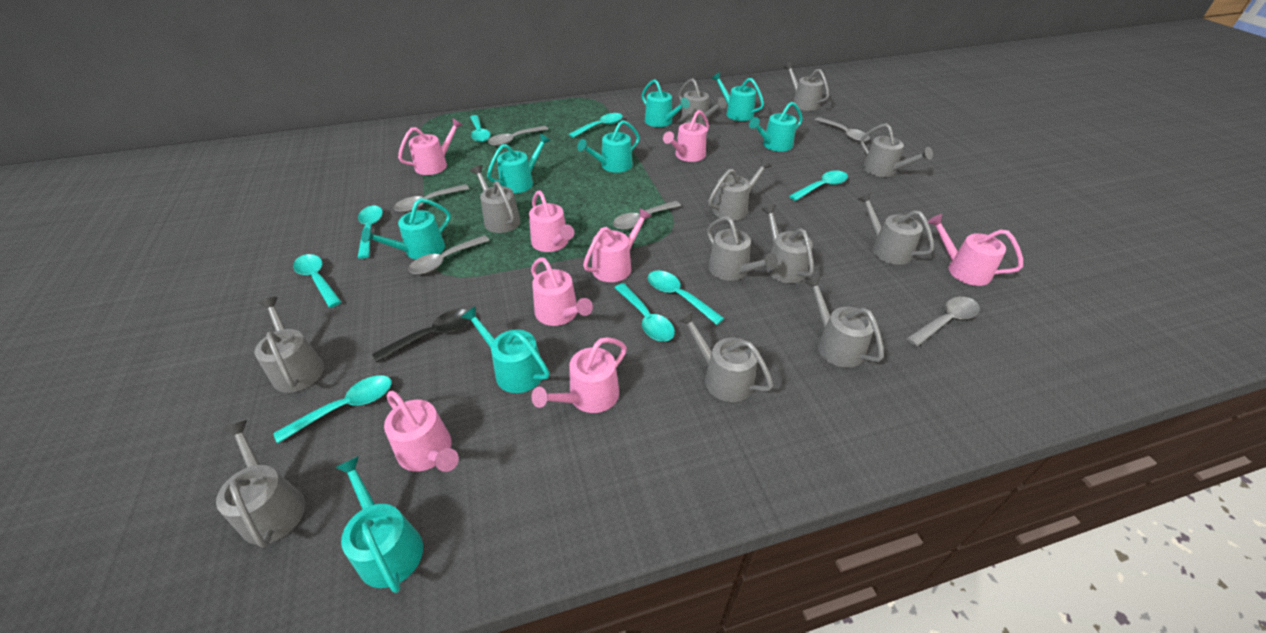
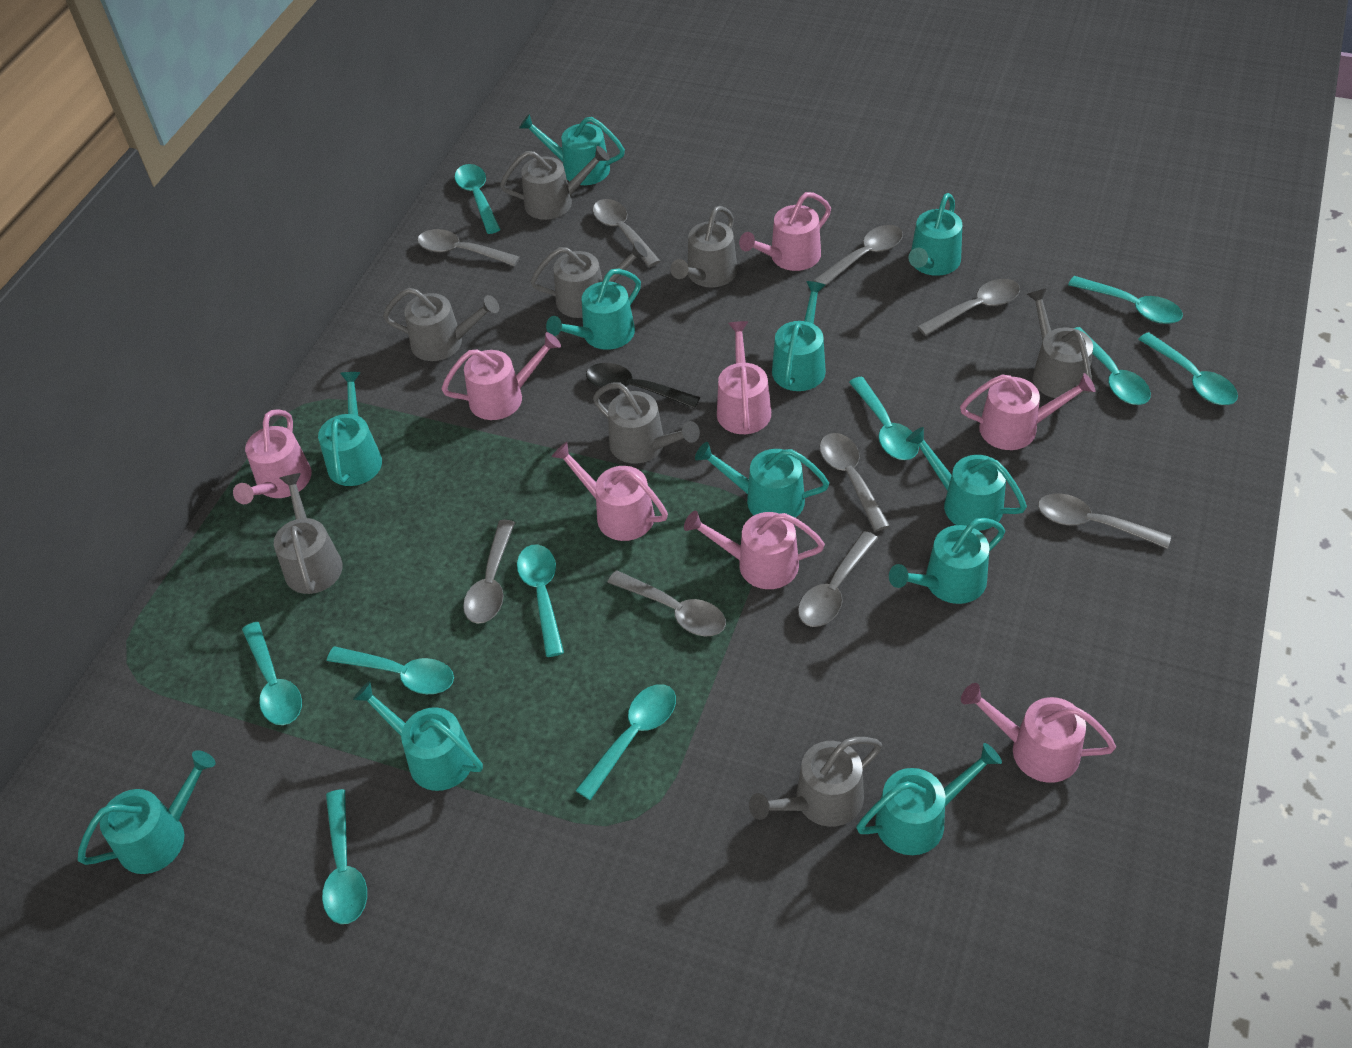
grey spoon: 6 -> 9
grey watering can: 12 -> 8
turquoise spoon: 8 -> 10
turquoise watering can: 8 -> 11

